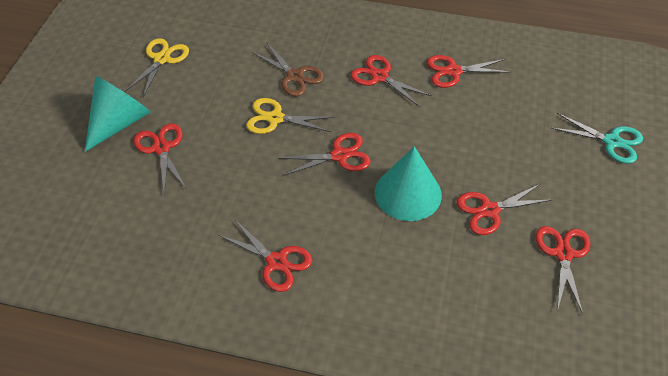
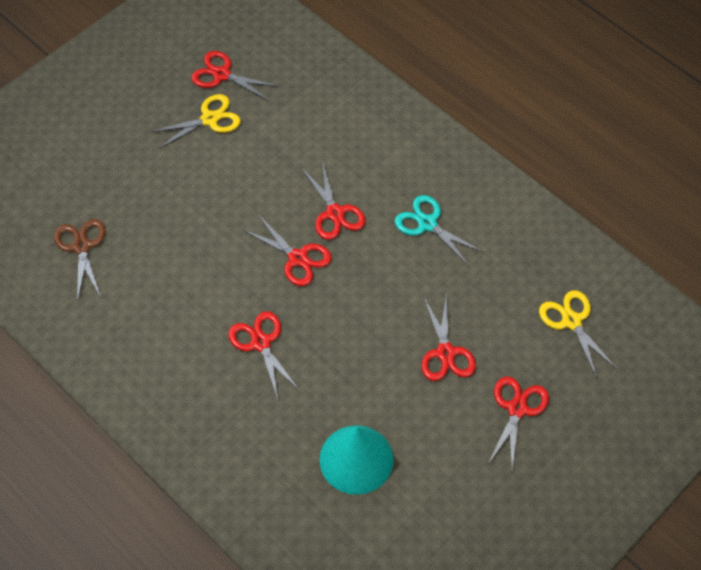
red scissors: 7 -> 6
turquoise cone: 2 -> 1

